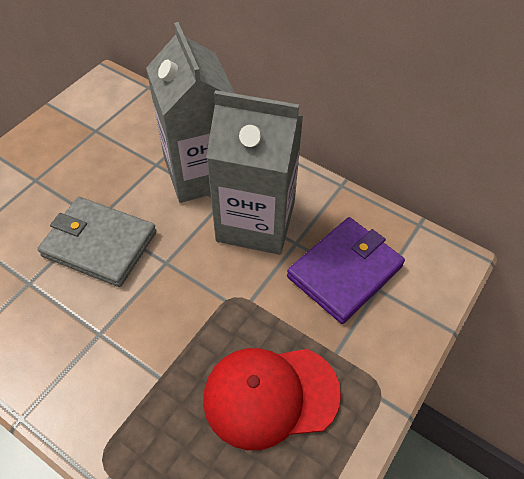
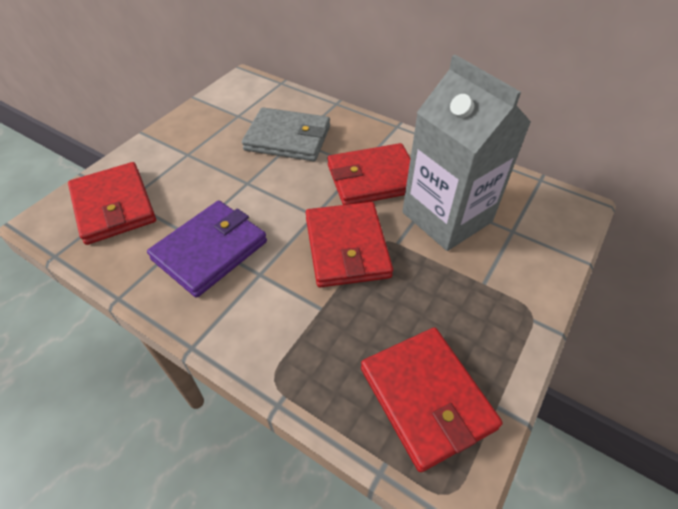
grey carton: 2 -> 1
red cap: 1 -> 0
red wallet: 0 -> 4

